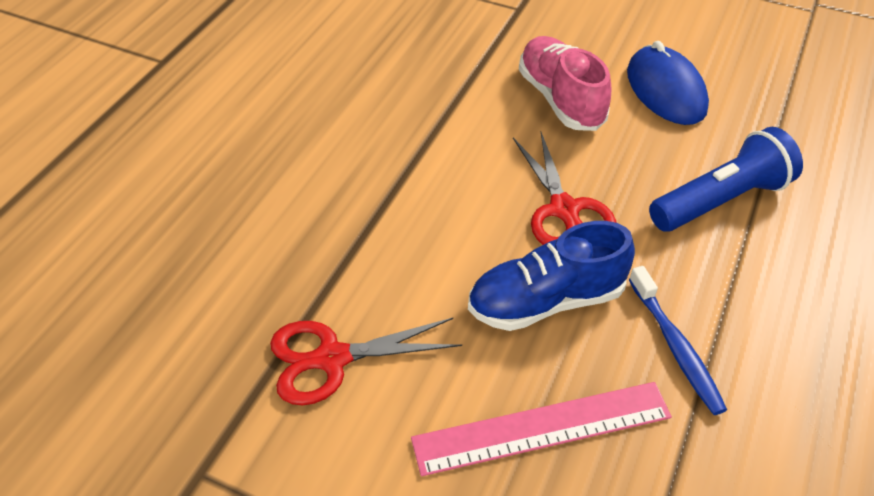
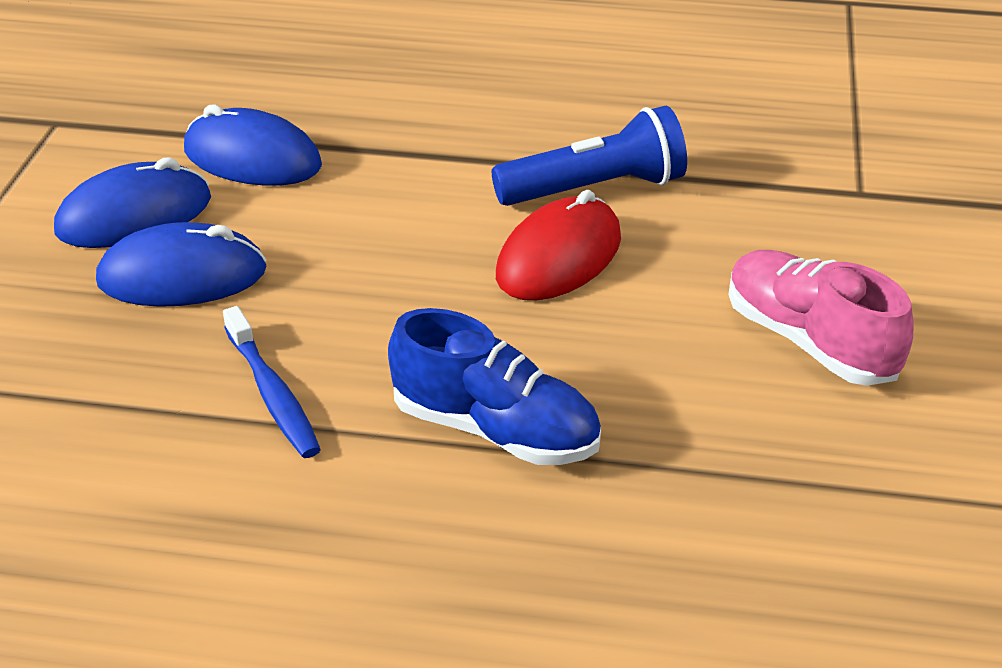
blue mouse: 1 -> 3
pink ruler: 1 -> 0
red mouse: 0 -> 1
red scissors: 2 -> 0

